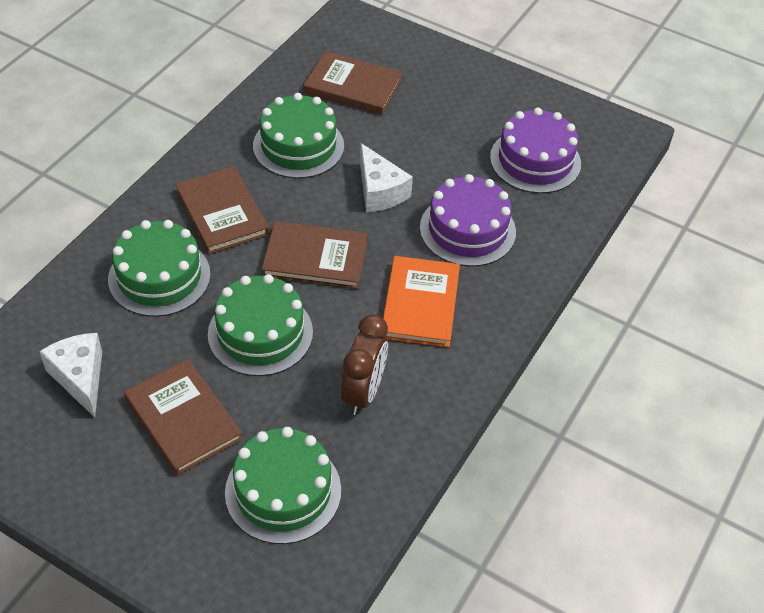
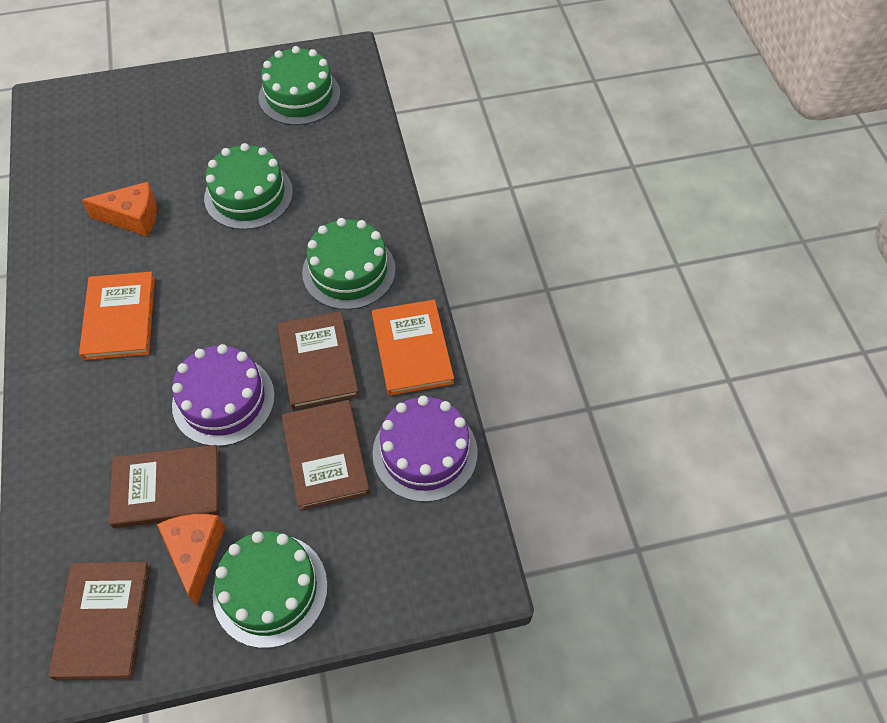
brown clock: 1 -> 0
orange book: 1 -> 2
orange cheese: 0 -> 2
white cheese: 2 -> 0

